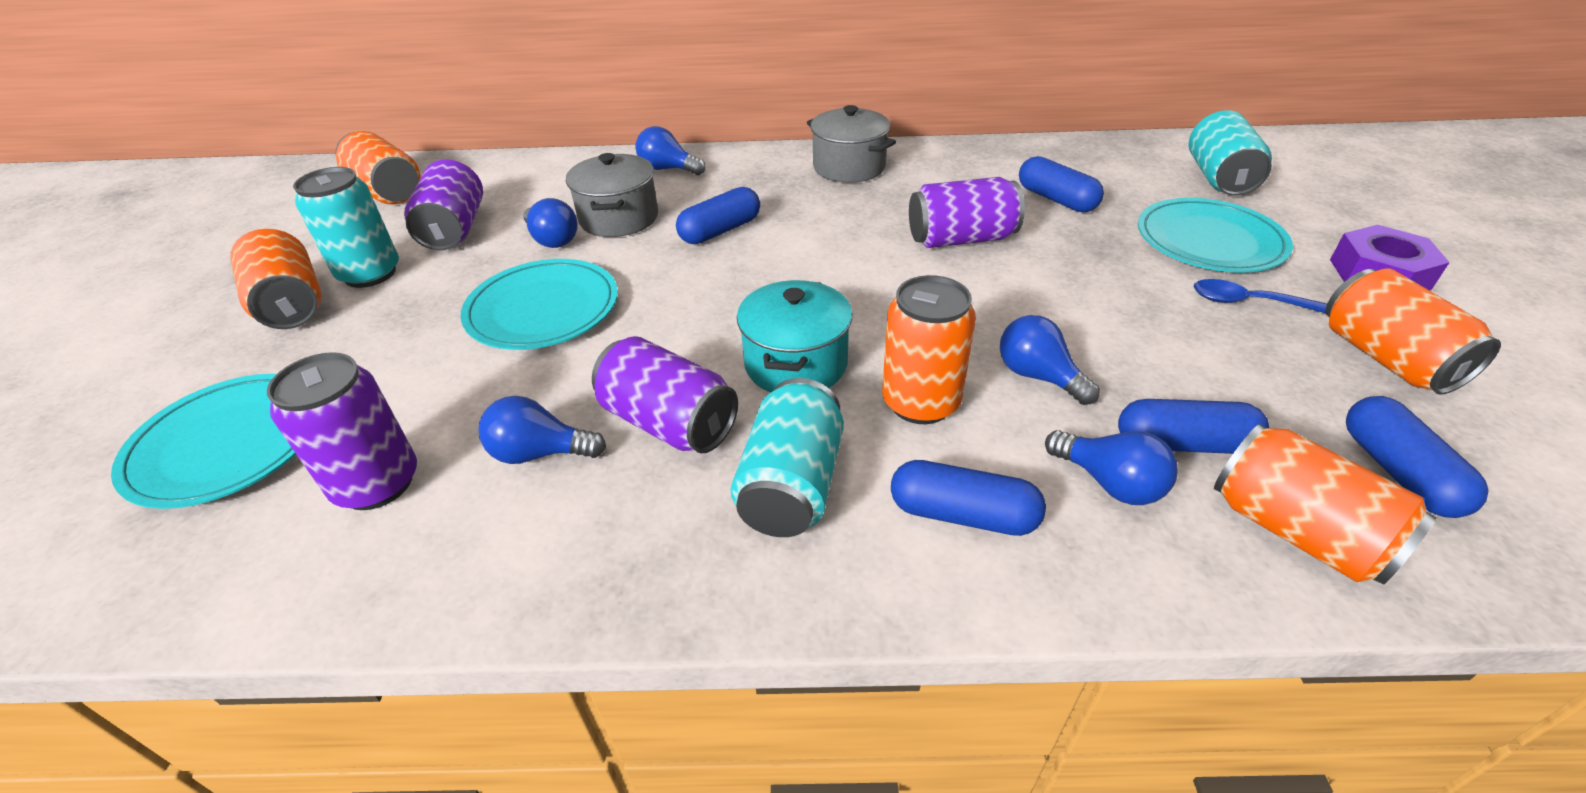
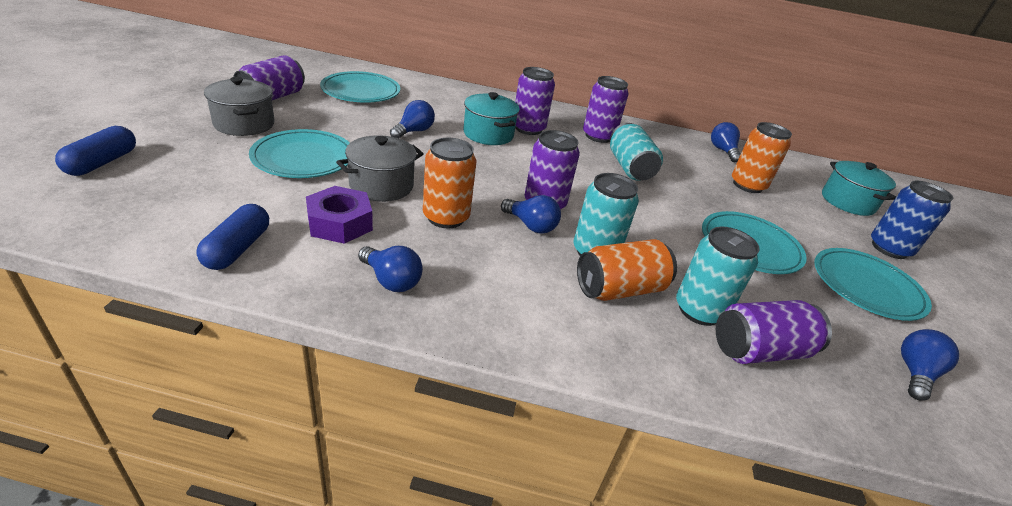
blue can: 0 -> 1
blue capsule: 5 -> 2
blue spoon: 1 -> 0
orange can: 5 -> 3
purple can: 4 -> 5
turquoise plate: 3 -> 4
turquoise pot: 1 -> 2

